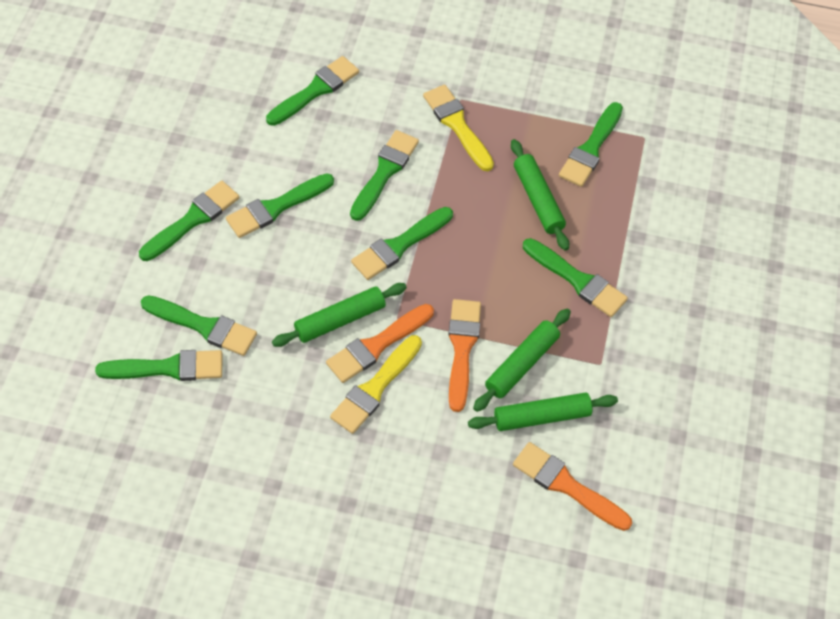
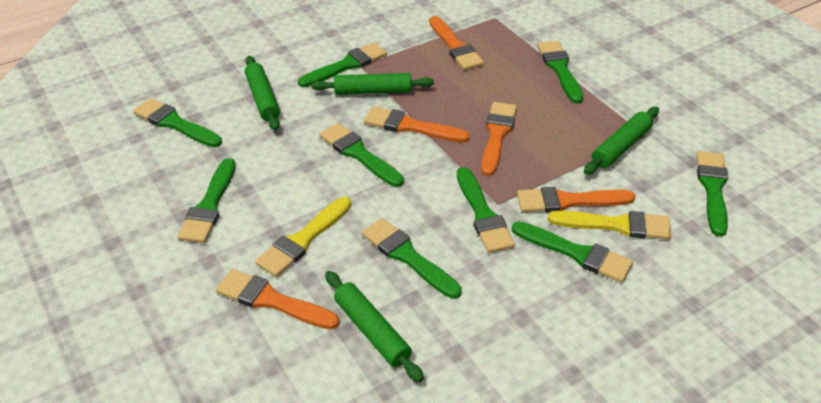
orange brush: 3 -> 5

